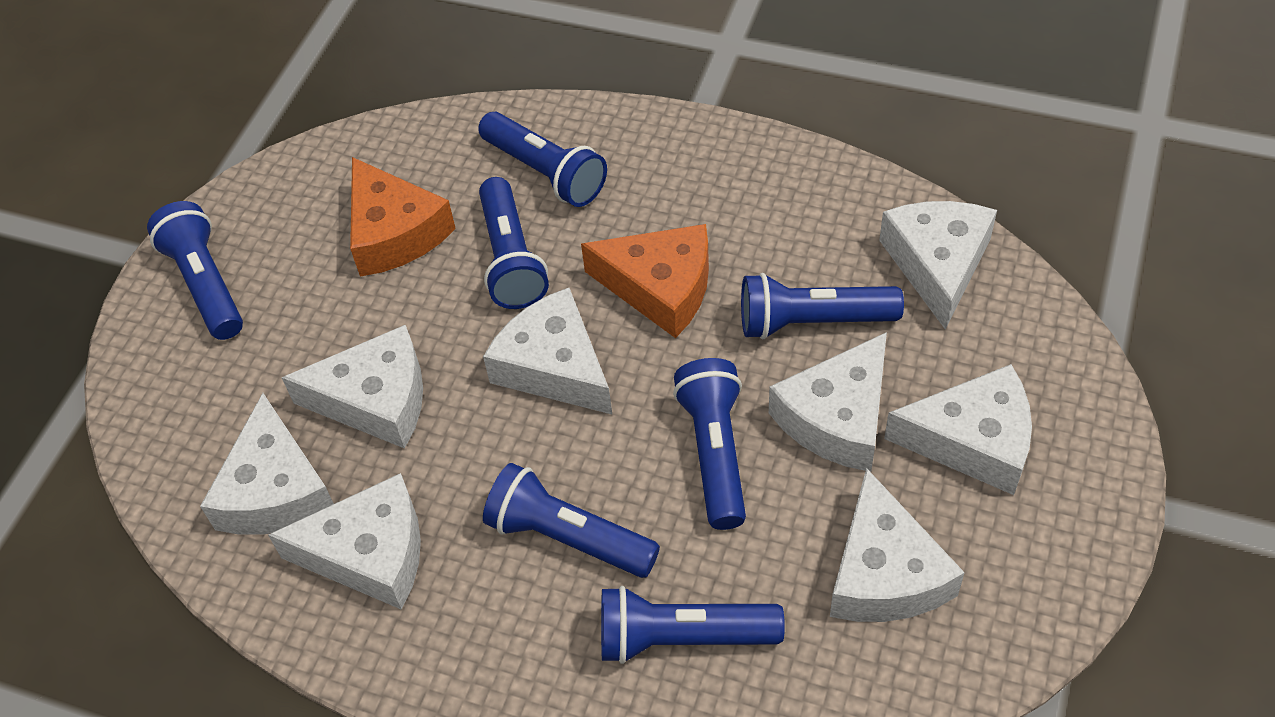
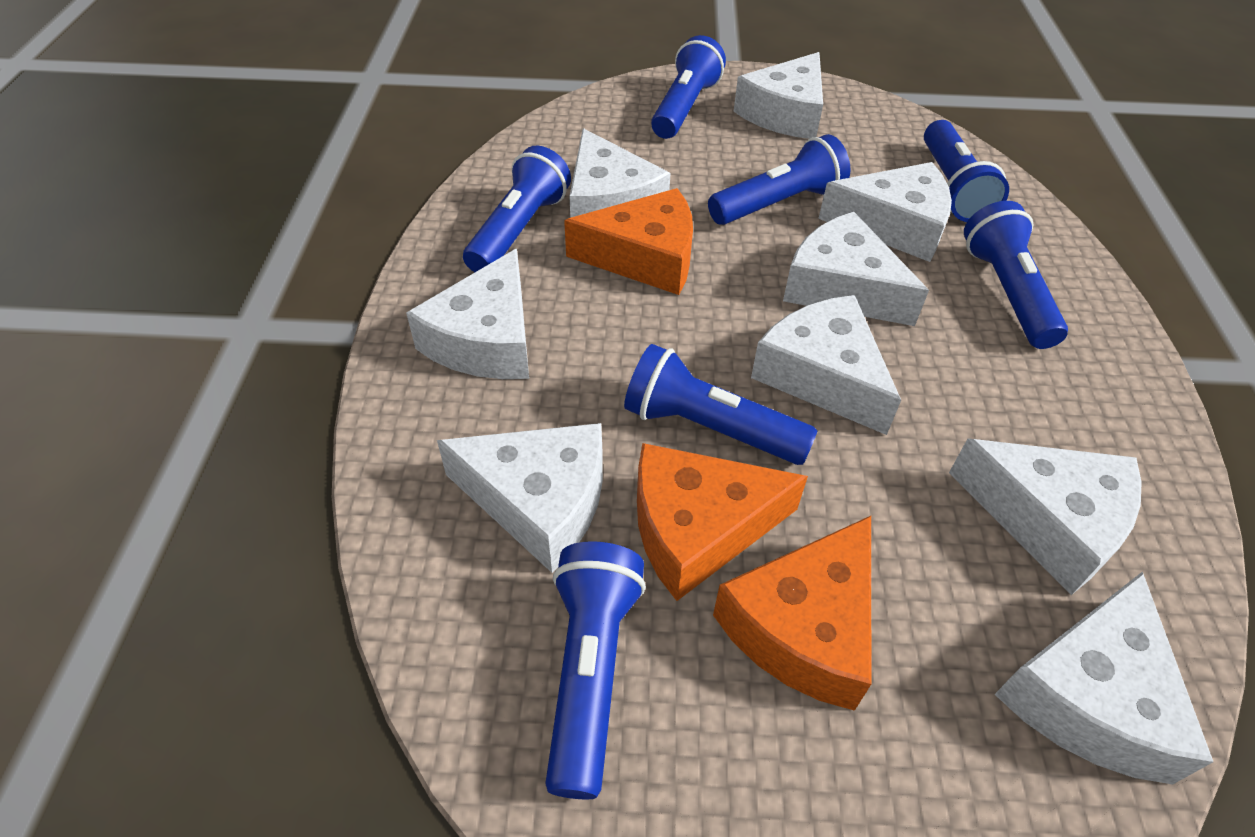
orange cheese: 2 -> 3
white cheese: 8 -> 9

